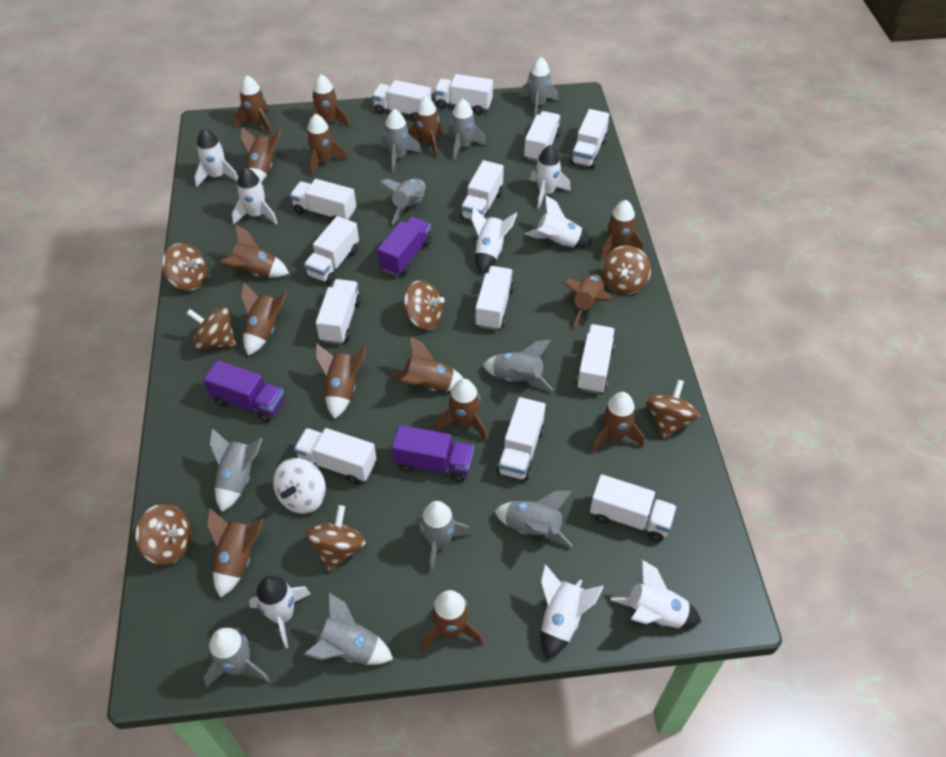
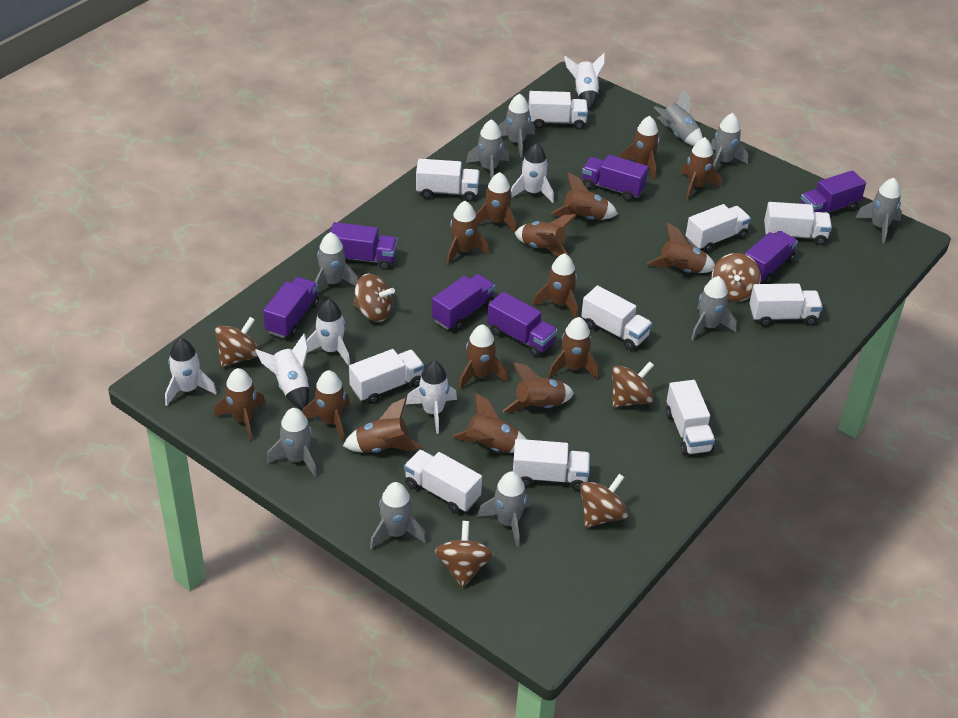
brown spinning top: 7 -> 6
purple truck: 3 -> 7
white rocket: 8 -> 6
white spinning top: 1 -> 0
white truck: 13 -> 10

